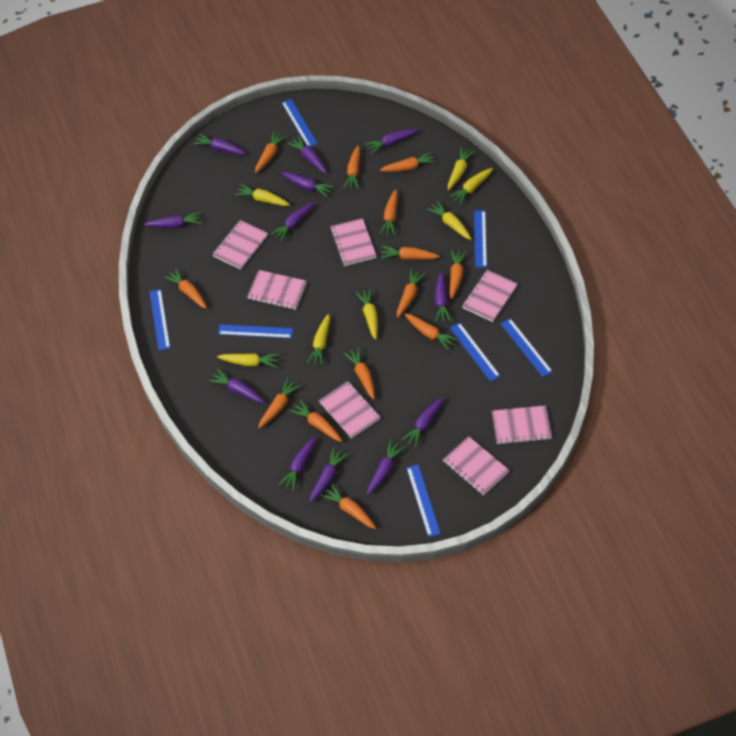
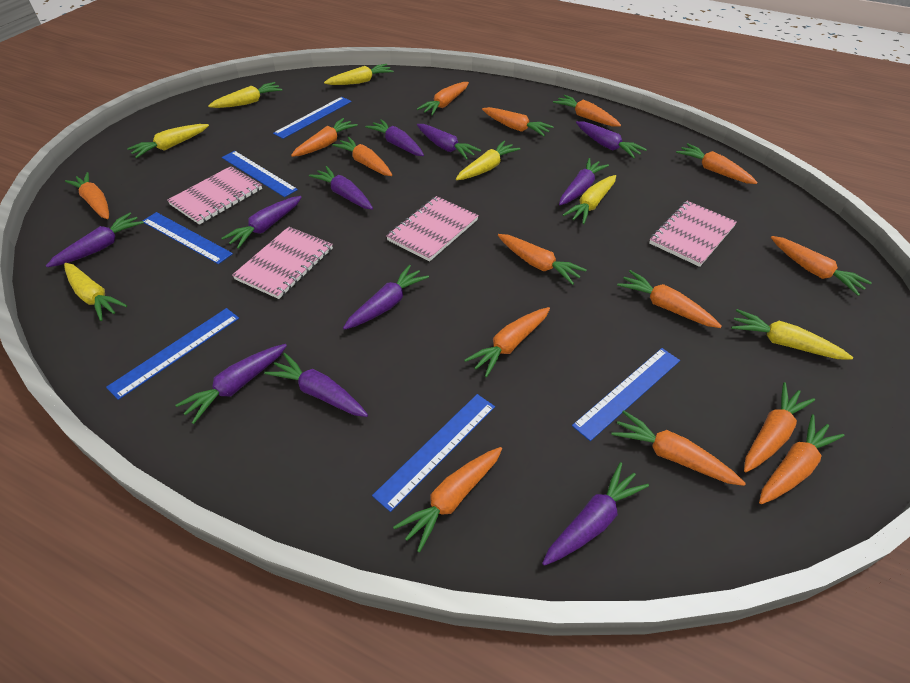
blue ruler: 7 -> 6
orange carrot: 13 -> 15
pink notebook: 7 -> 4
purple carrot: 12 -> 11

